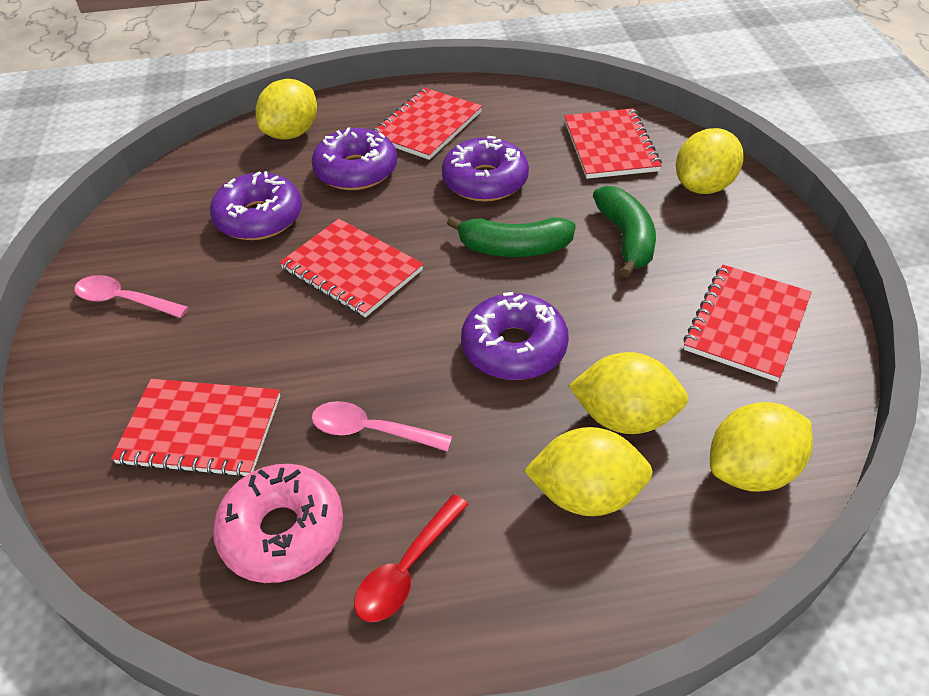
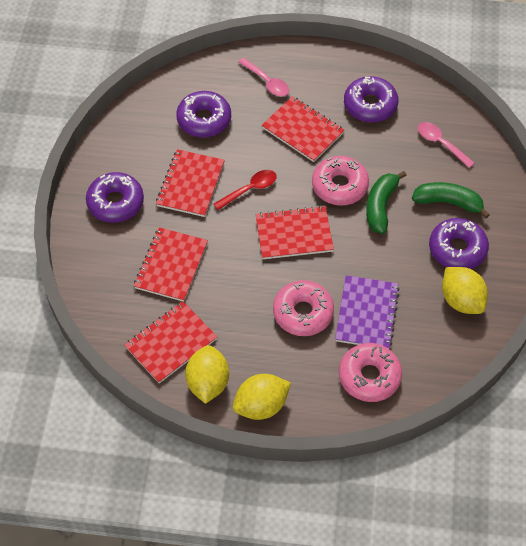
pink donut: 1 -> 3
purple notebook: 0 -> 1
yellow lemon: 5 -> 3

